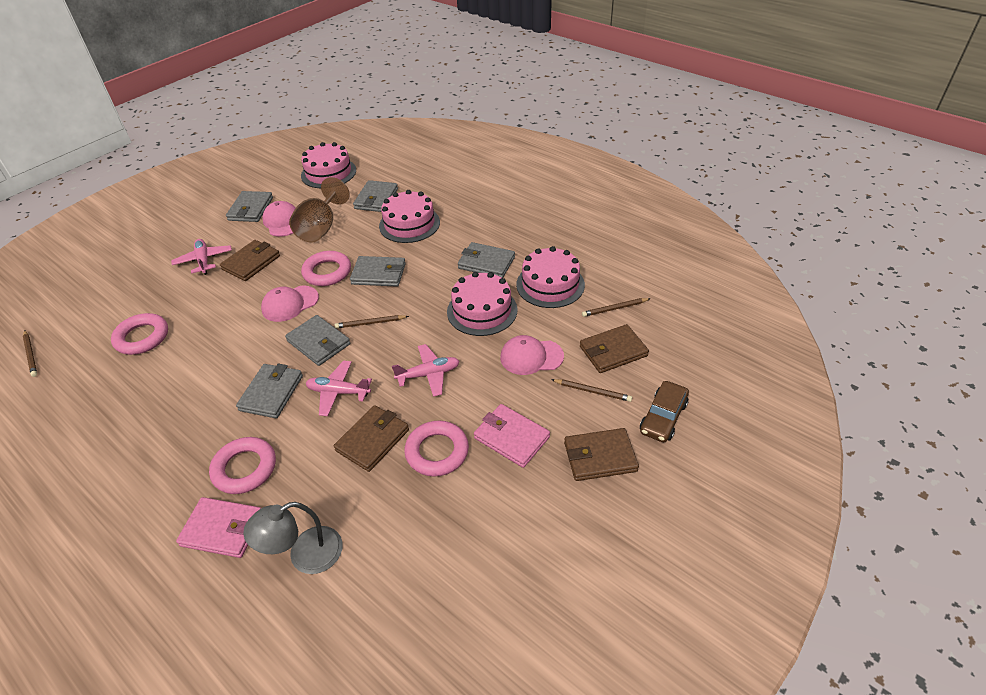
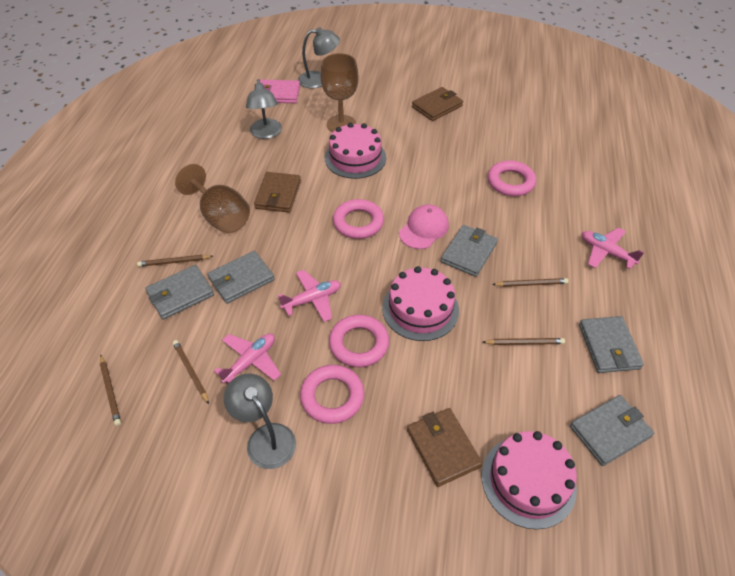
brown car: 1 -> 0
brown goblet: 1 -> 2
brown pencil: 4 -> 5
brown wallet: 4 -> 3
grey lamp: 1 -> 3
grey wallet: 6 -> 5
pink cake: 4 -> 3
pink cap: 3 -> 1
pink wallet: 2 -> 1

